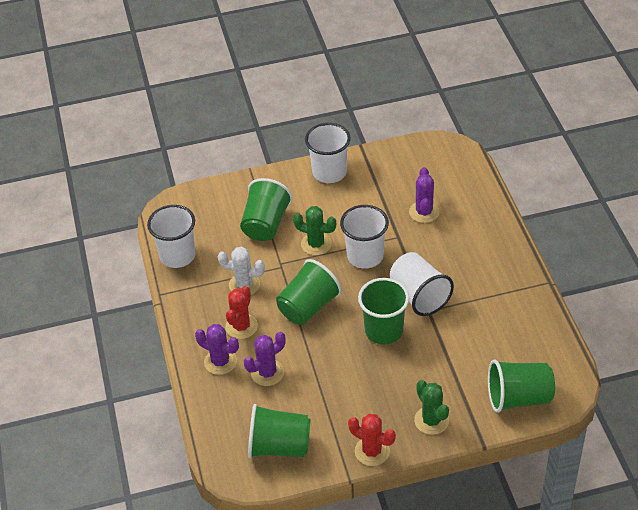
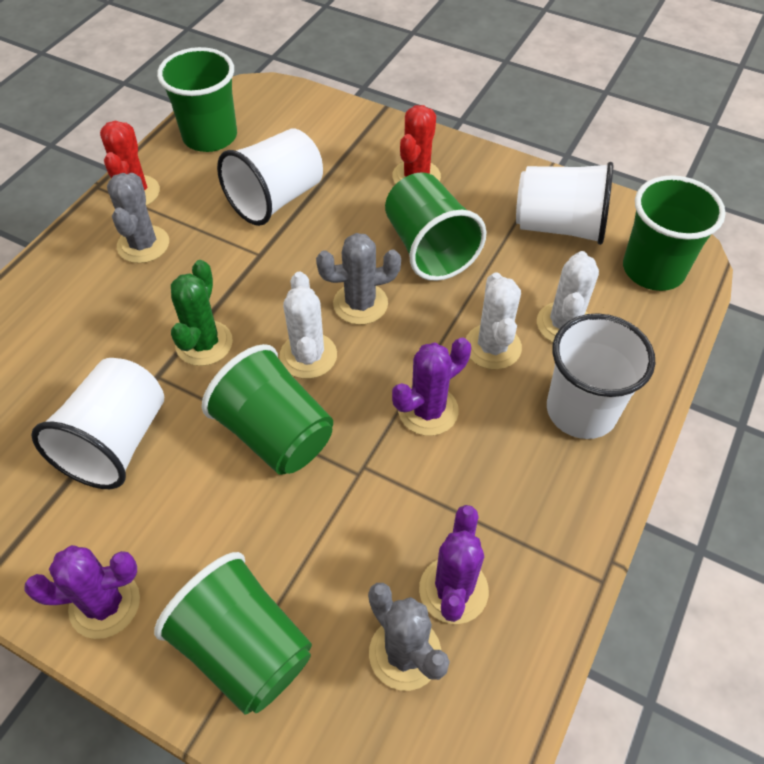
green cactus: 2 -> 1
grey cactus: 0 -> 3
white cactus: 1 -> 3

